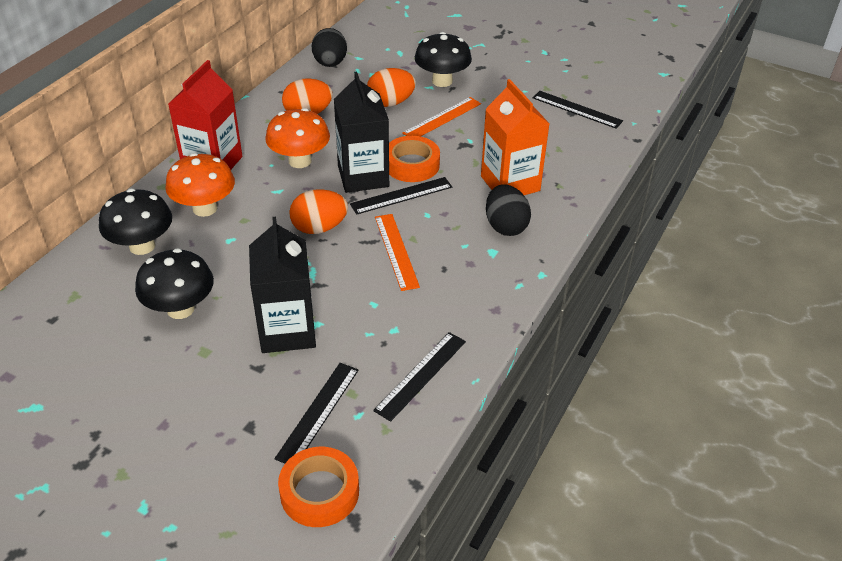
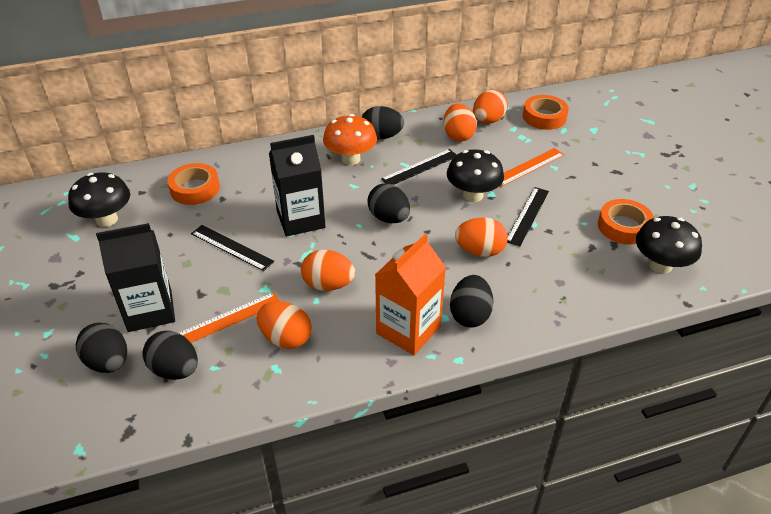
black egg: 2 -> 5
black ruler: 4 -> 3
orange egg: 3 -> 5
orange mushroom: 2 -> 1
orange tape: 2 -> 3
red carton: 1 -> 0

